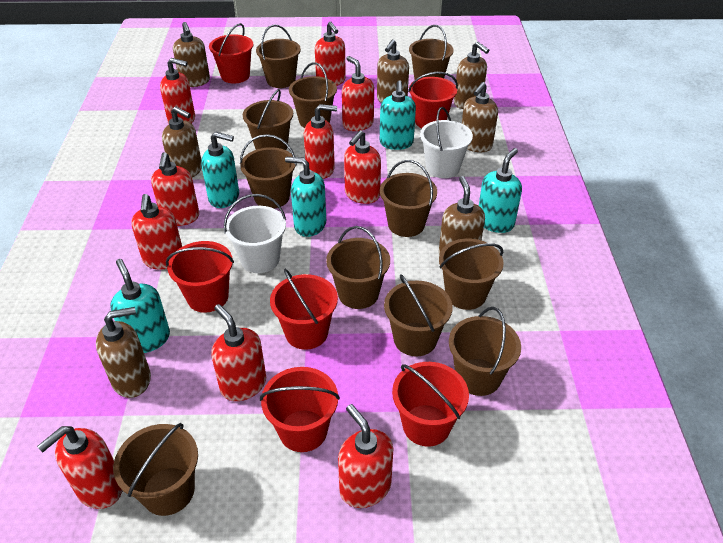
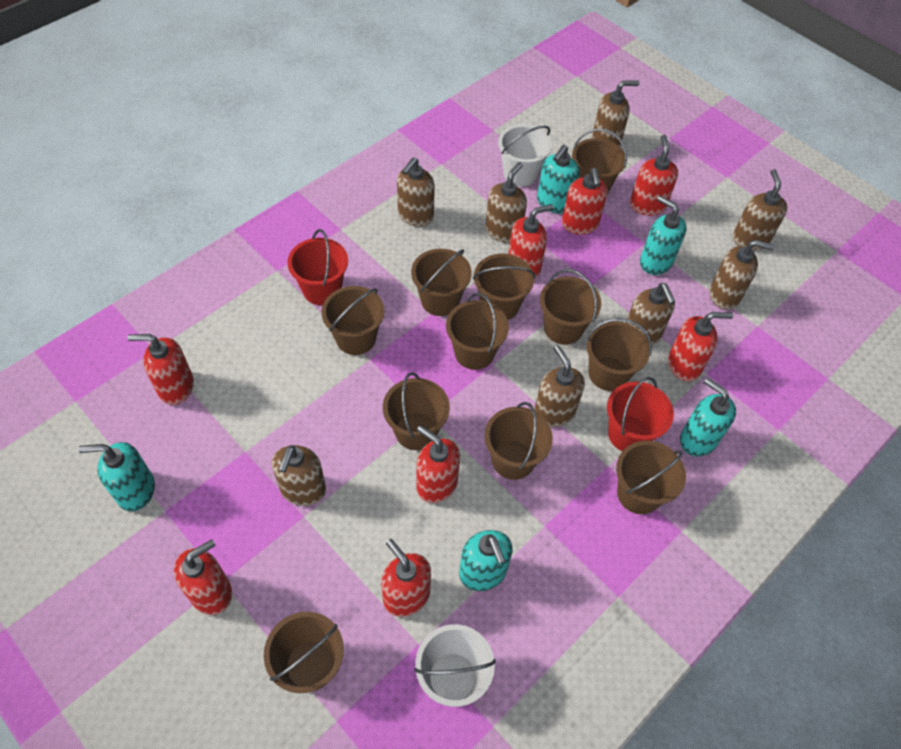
brown soap dispenser: 7 -> 8
red bucket: 6 -> 2
red soap dispenser: 10 -> 8

